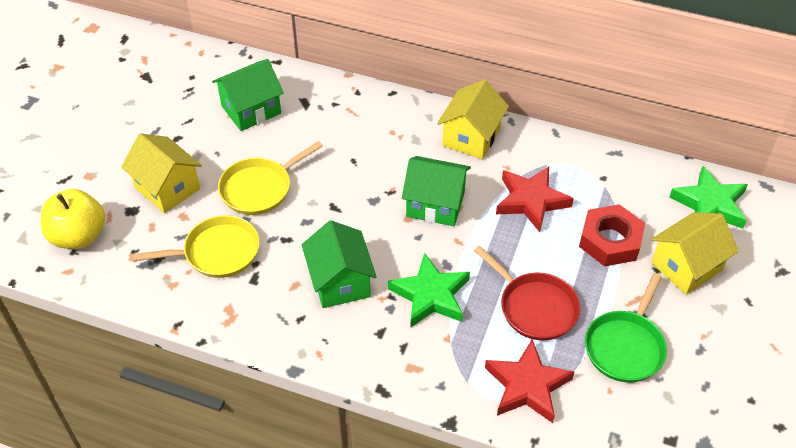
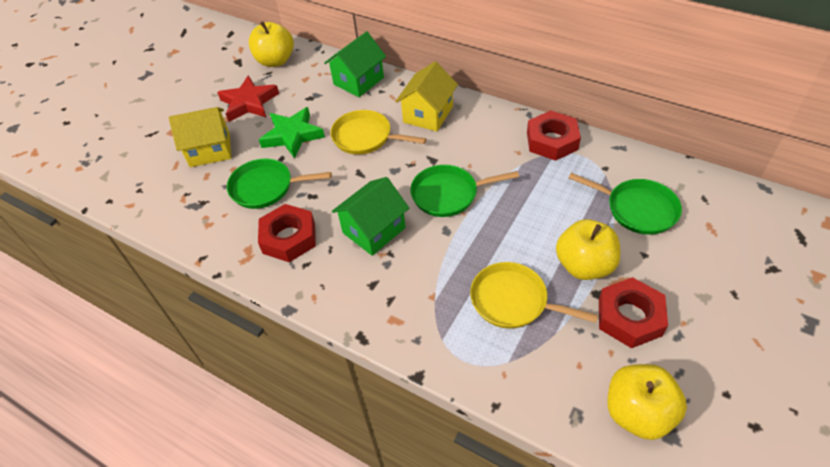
green house: 3 -> 2
green pan: 1 -> 3
green star: 2 -> 1
red nut: 1 -> 3
red pan: 1 -> 0
red star: 2 -> 1
yellow apple: 1 -> 3
yellow house: 3 -> 2

